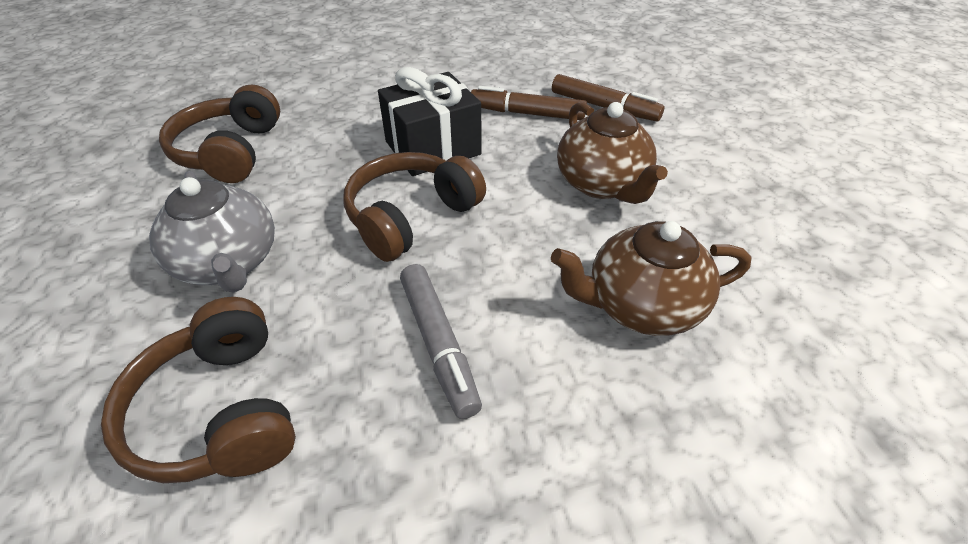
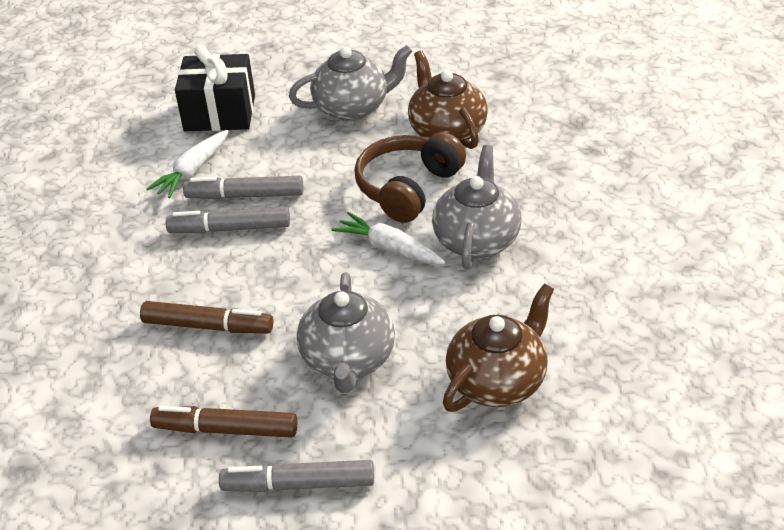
brown headphones: 3 -> 1
grey marker: 1 -> 3
grey teapot: 1 -> 3
white carrot: 0 -> 2

